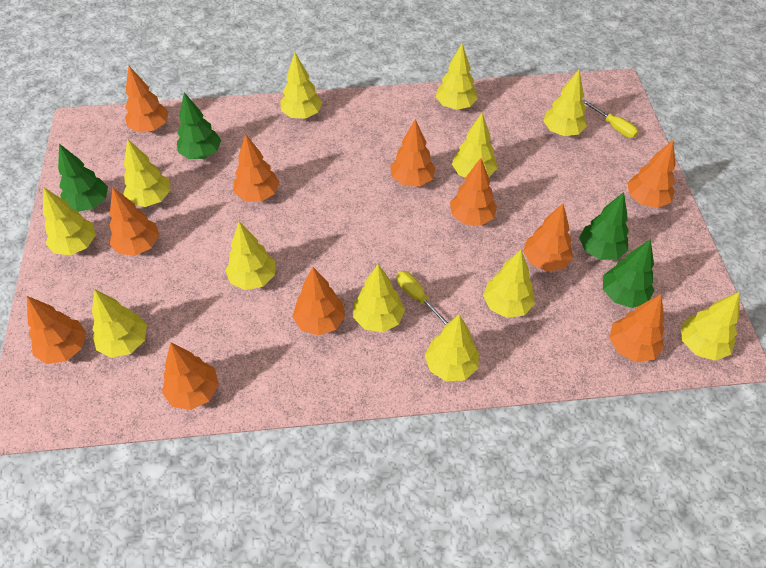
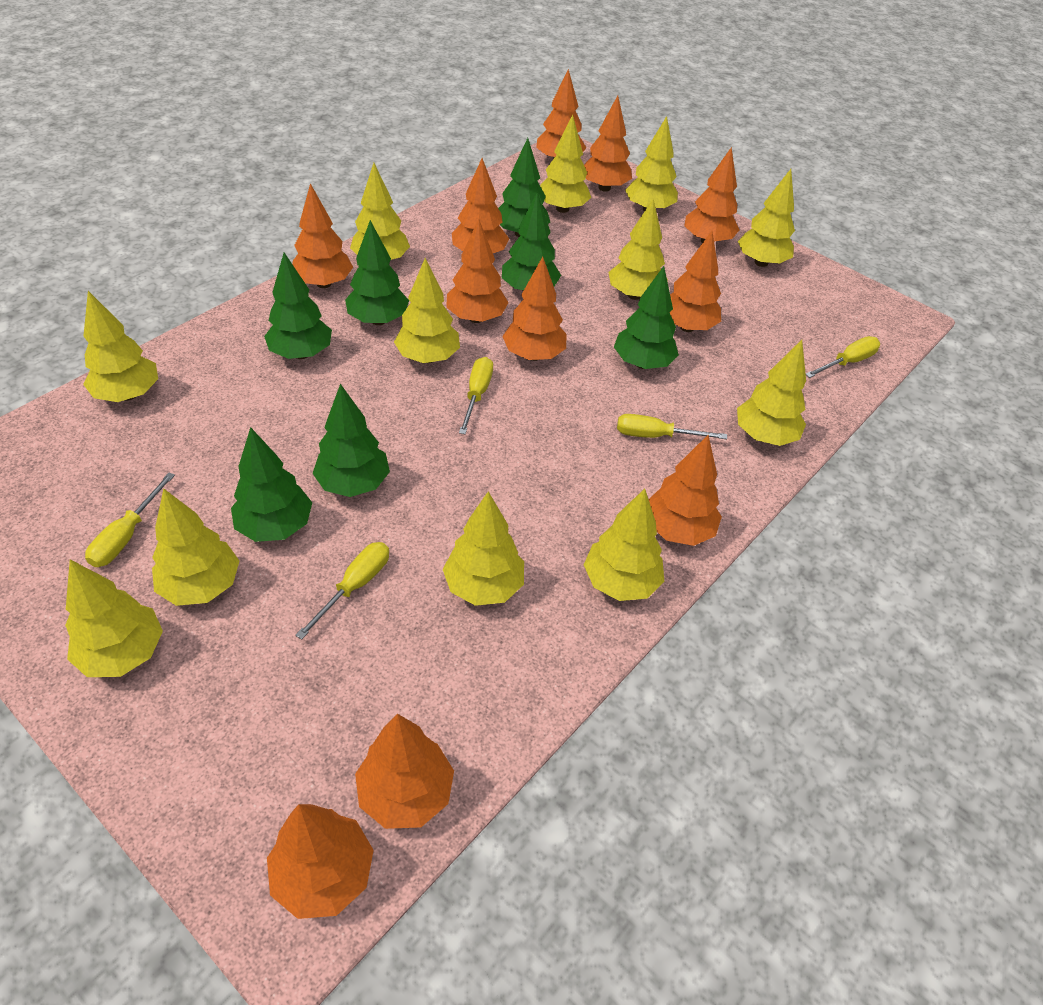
green tree: 4 -> 7
yellow screwdriver: 2 -> 5

